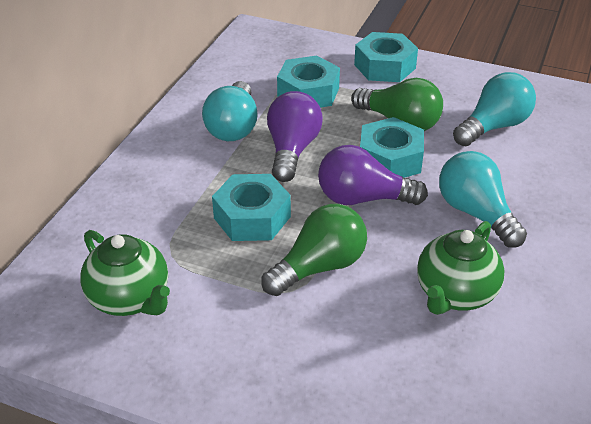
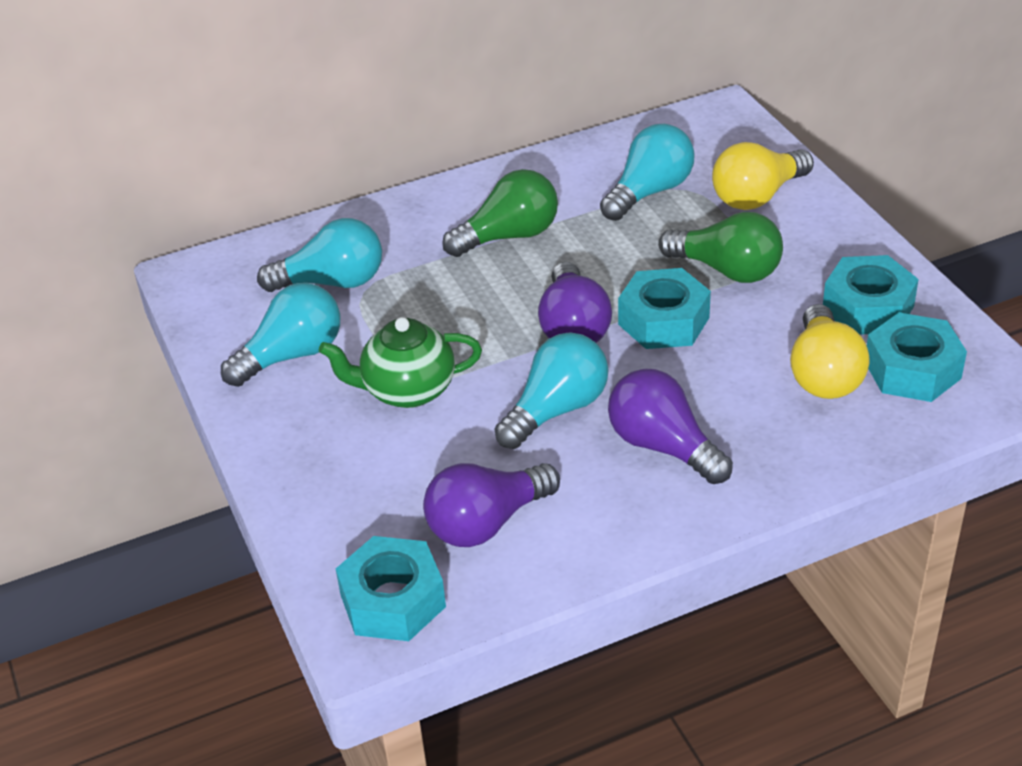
green teapot: 2 -> 1
purple light bulb: 2 -> 3
turquoise light bulb: 3 -> 4
yellow light bulb: 0 -> 2

